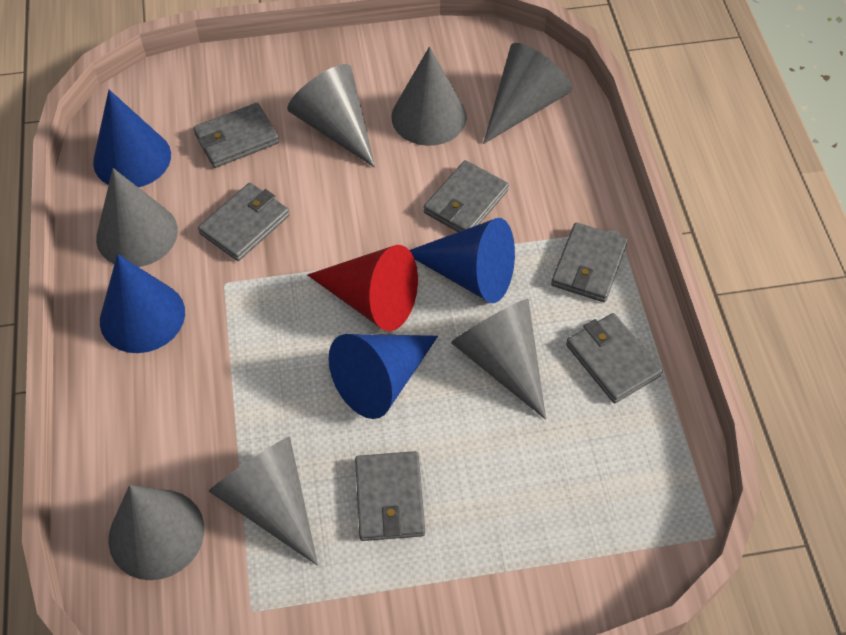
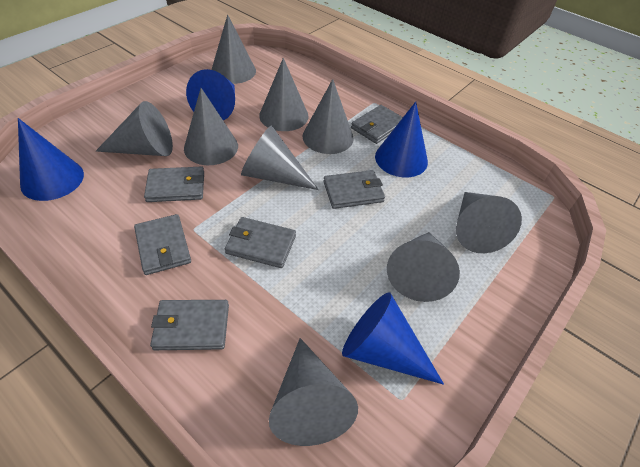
grey cone: 7 -> 9
red cone: 1 -> 0

